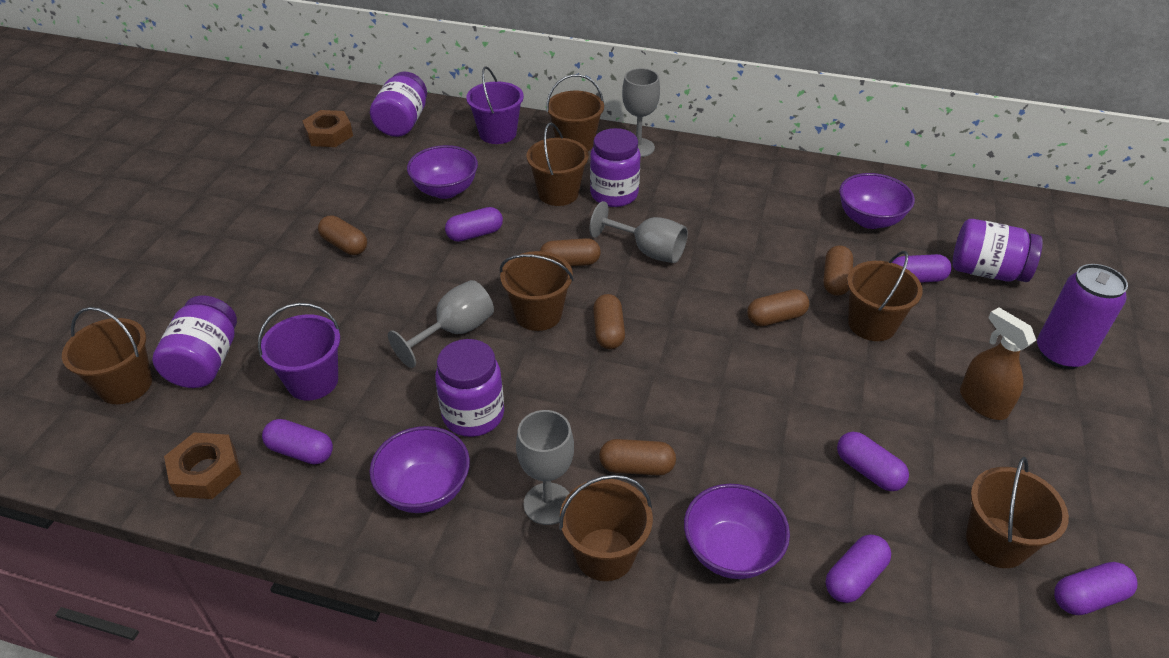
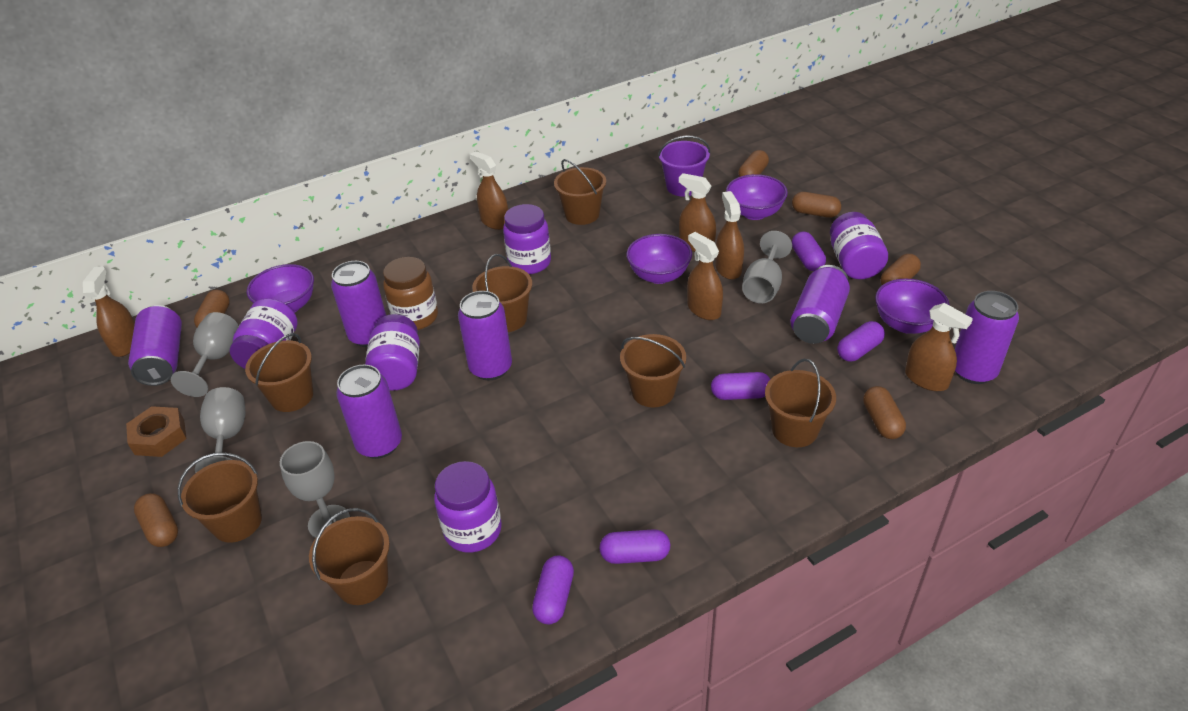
brown jar: 0 -> 1
brown nut: 2 -> 1
brown spray bottle: 1 -> 6
purple bucket: 2 -> 1
purple can: 1 -> 6
purple capsule: 6 -> 5

